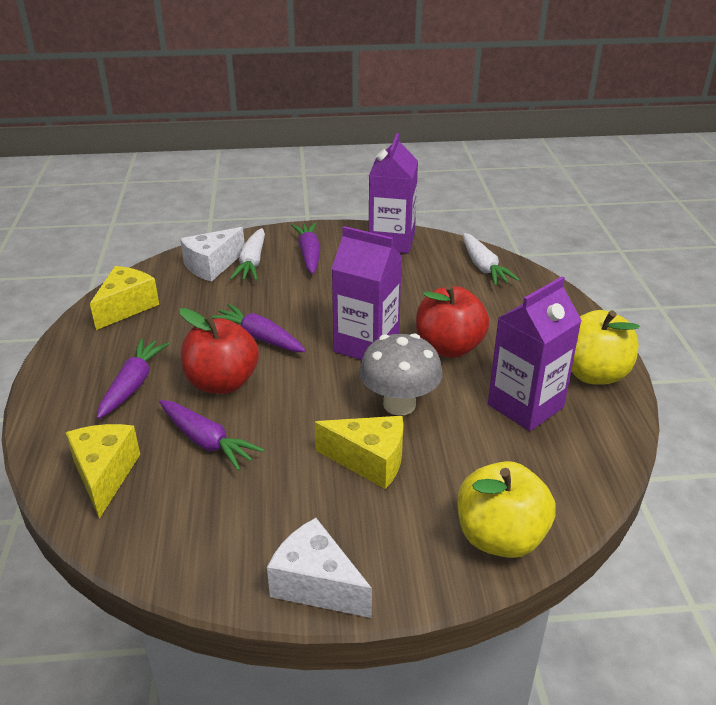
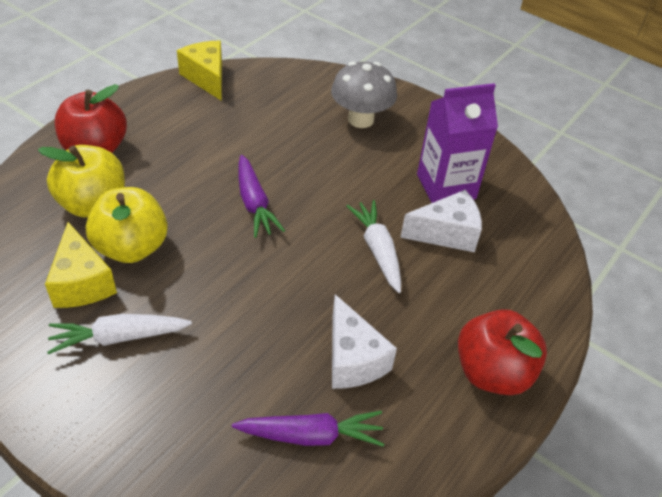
purple carrot: 4 -> 2
purple carton: 3 -> 1
yellow cheese: 3 -> 2

